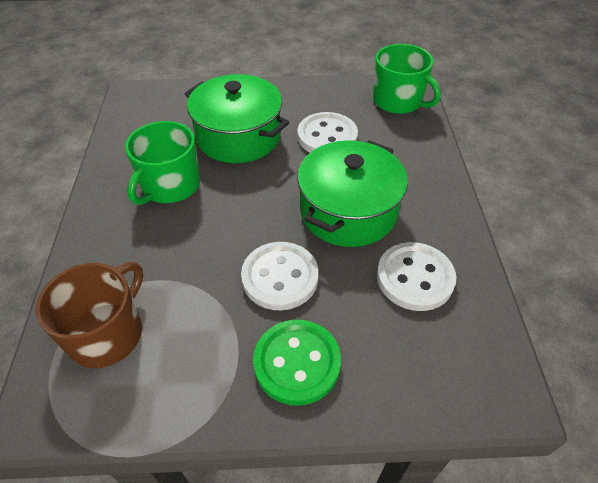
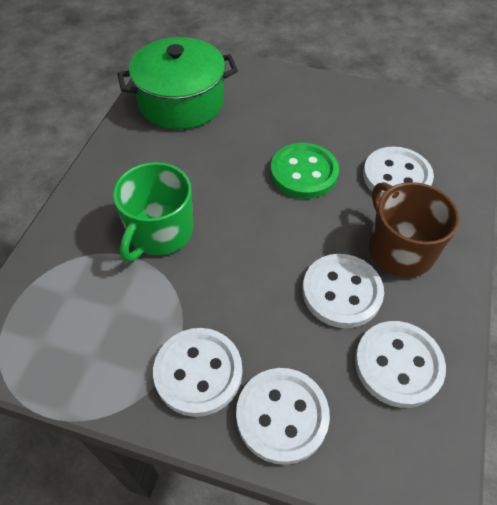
green mug: 2 -> 1
green pot: 2 -> 1
white button: 3 -> 5

